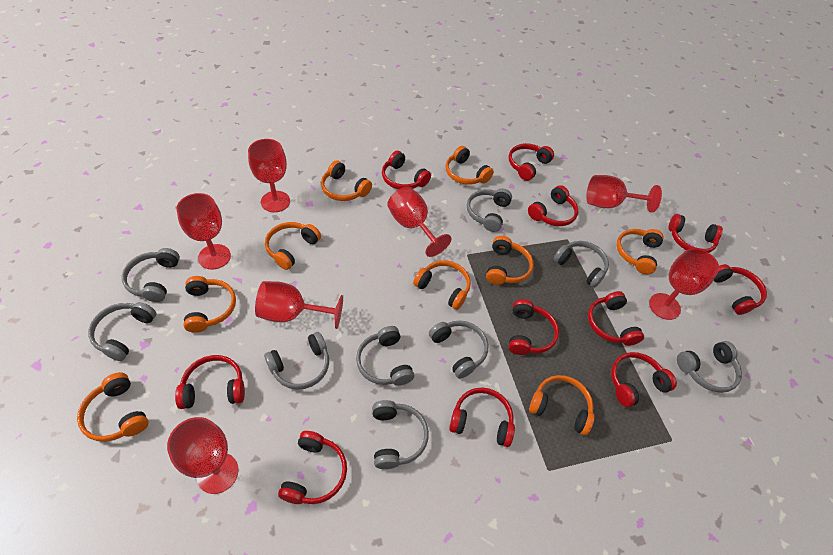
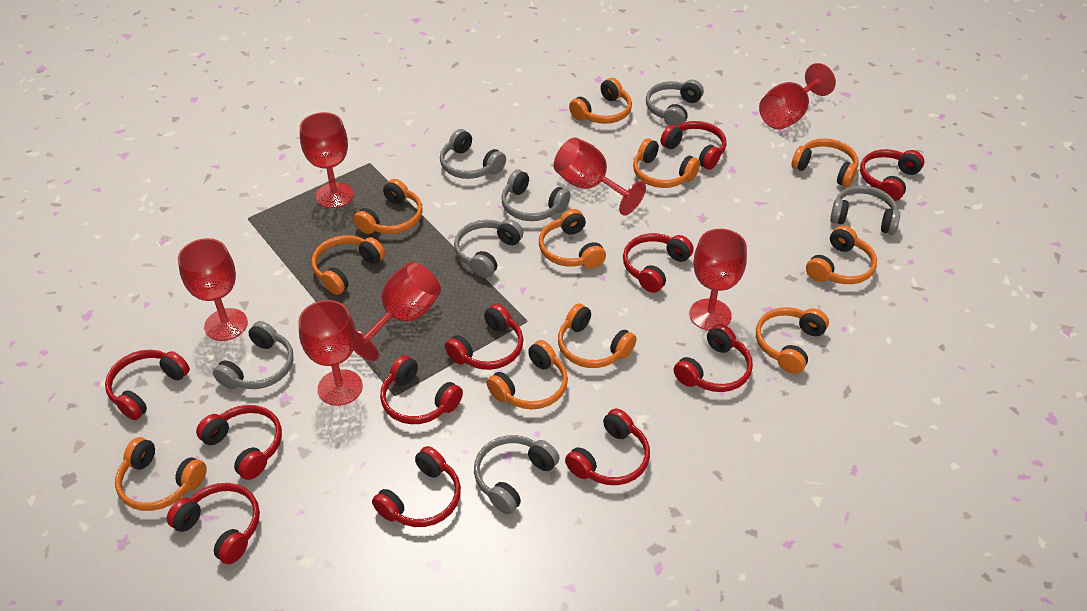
grey headphones: 9 -> 7
orange headphones: 9 -> 11

